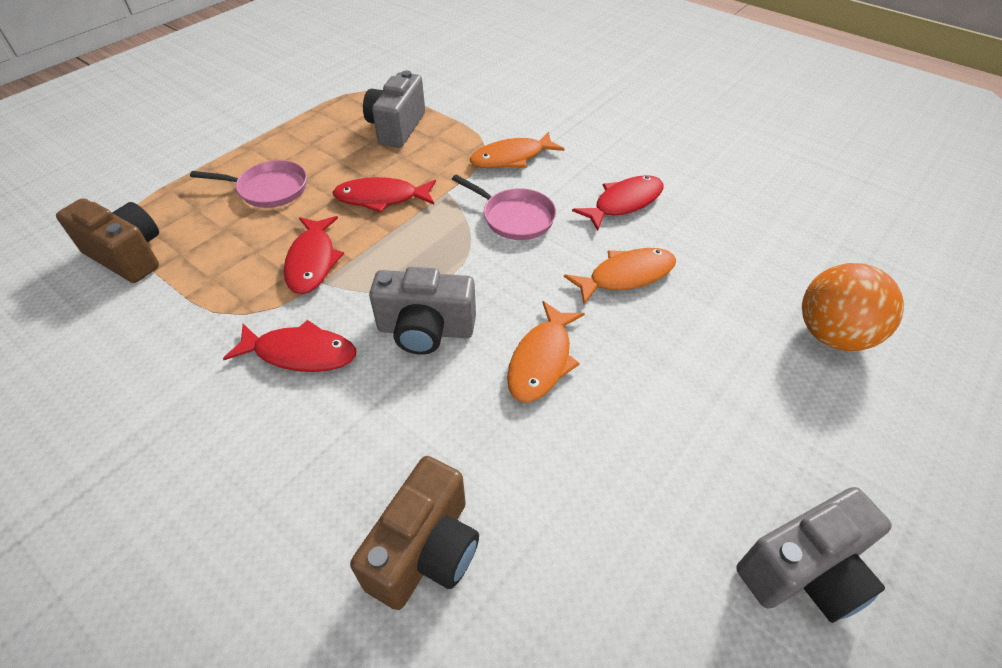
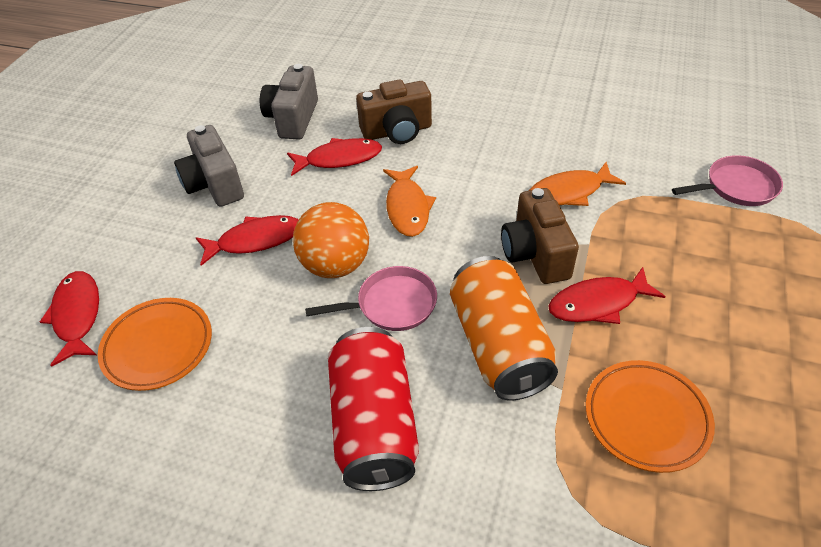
grey camera: 3 -> 2
orange can: 0 -> 1
orange fish: 3 -> 2
orange plate: 0 -> 2
red can: 0 -> 1

